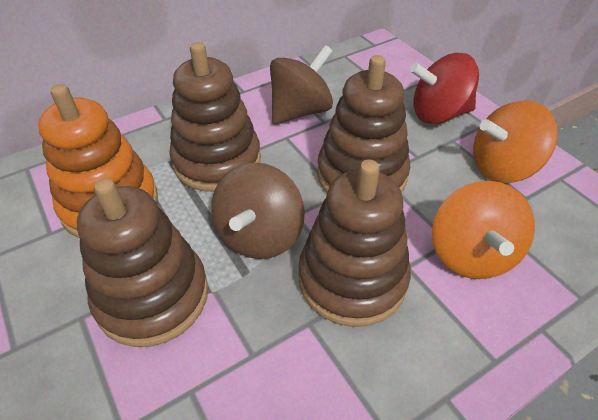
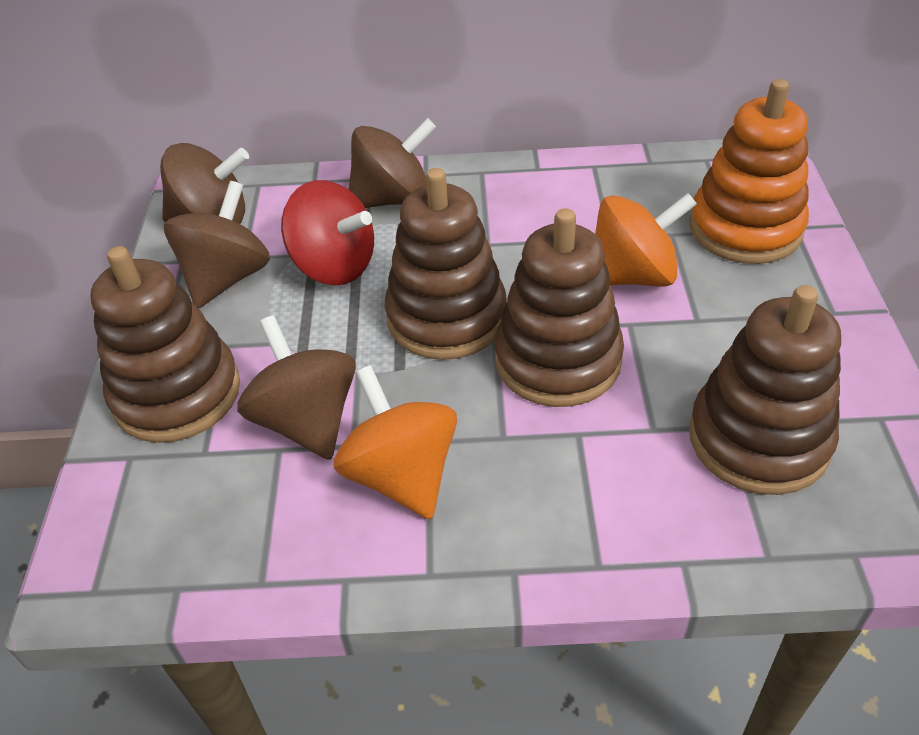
brown spinning top: 2 -> 4

